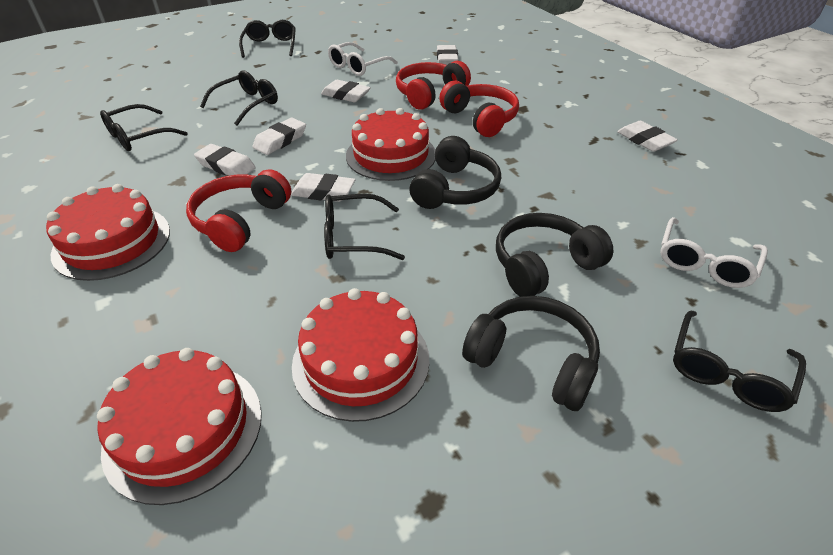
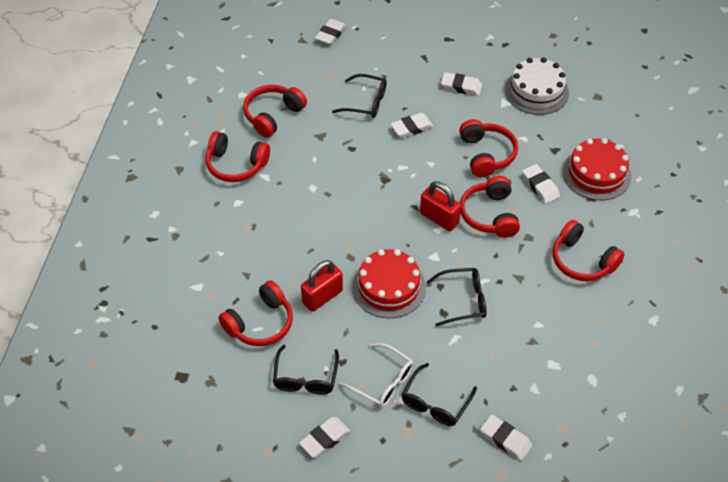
black glasses: 5 -> 4
black headphones: 3 -> 0
red cake: 4 -> 2
red headphones: 3 -> 6
red padlock: 0 -> 2
white cake: 0 -> 1
white glasses: 2 -> 1

